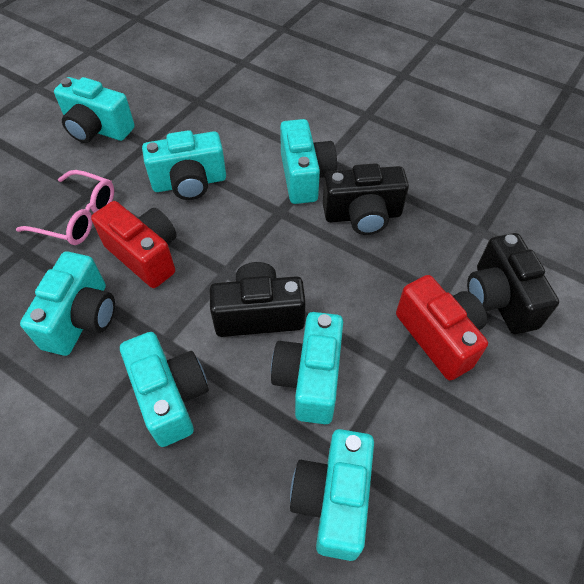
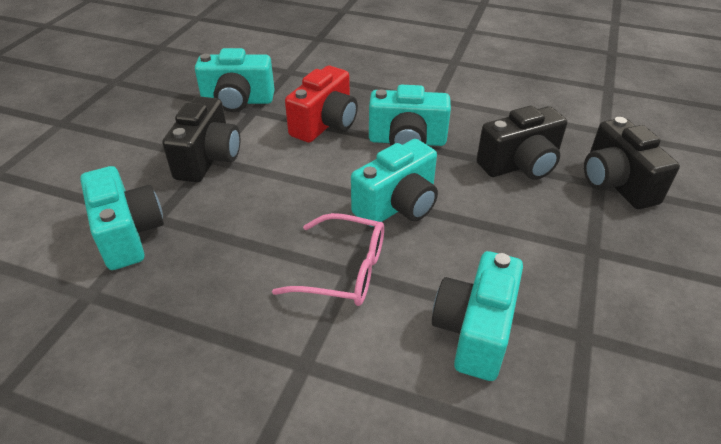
red camera: 2 -> 1
turquoise camera: 7 -> 5

